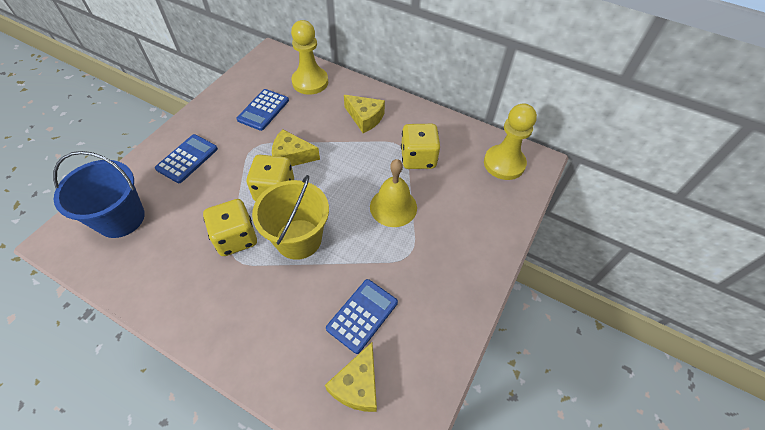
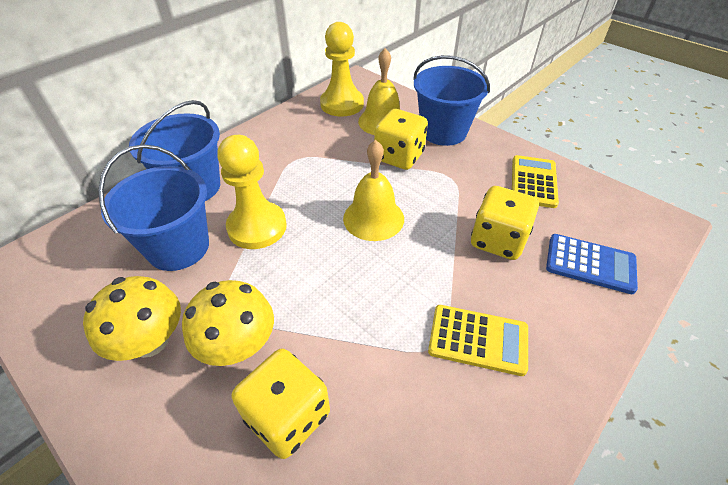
blue bucket: 1 -> 3
blue calculator: 3 -> 1
yellow bell: 1 -> 2
yellow bucket: 1 -> 0
yellow calculator: 0 -> 2
yellow cheese: 3 -> 0
yellow mushroom: 0 -> 2

